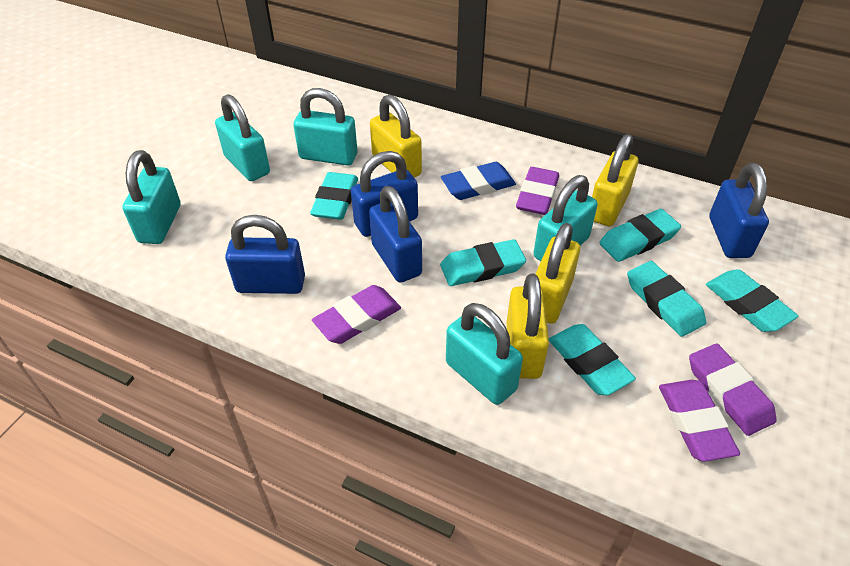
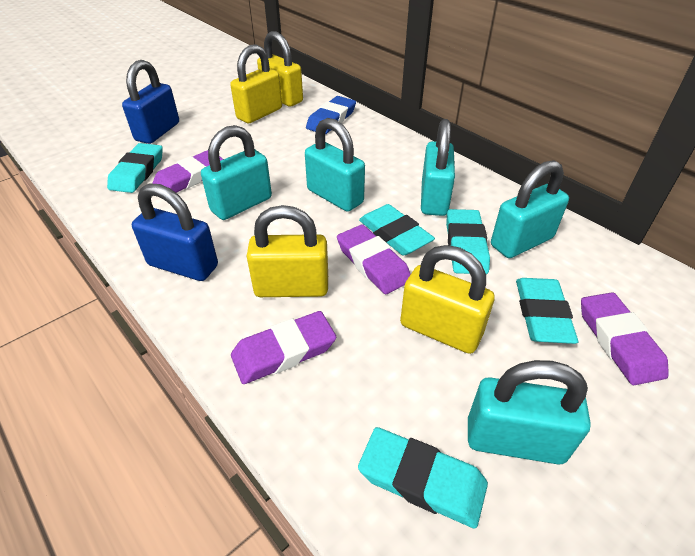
blue padlock: 4 -> 2
turquoise eraser: 6 -> 5

